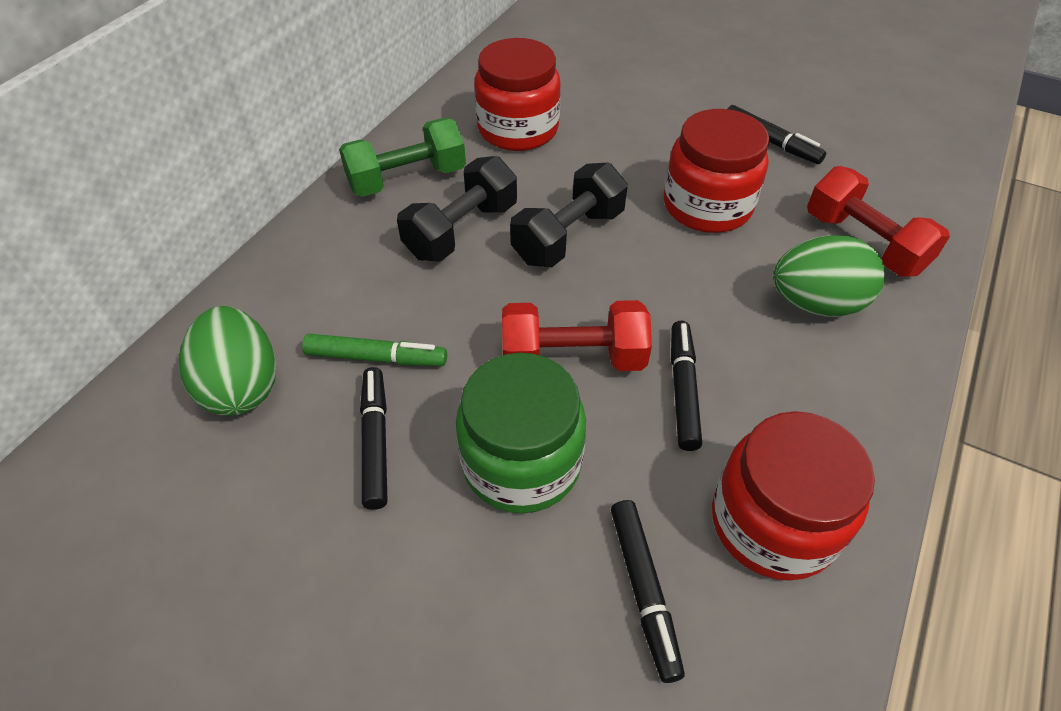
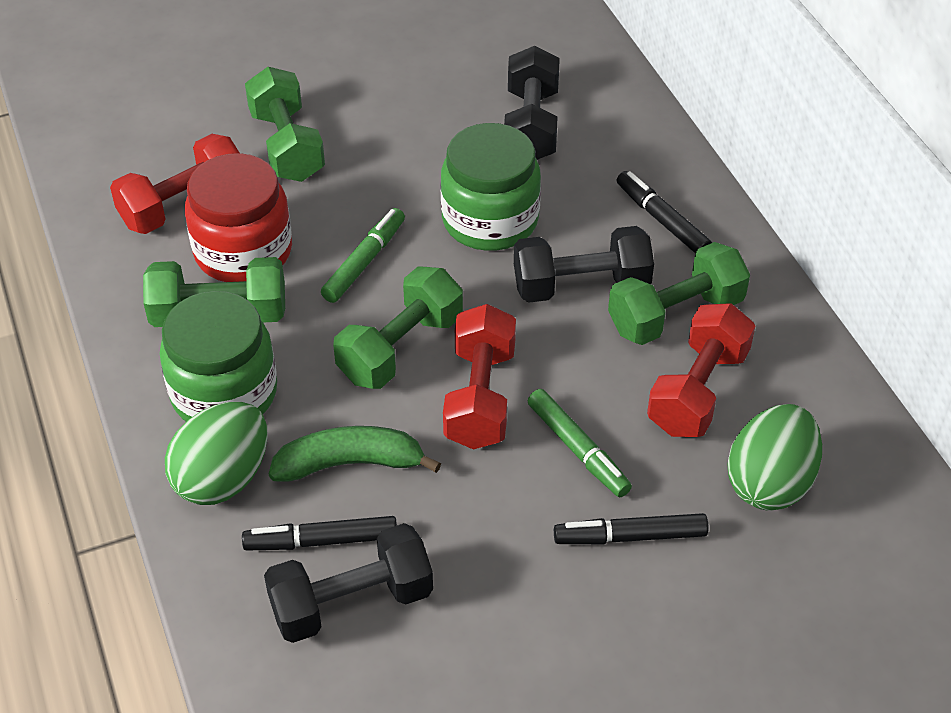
black dumbbell: 2 -> 3
black marker: 4 -> 3
green banana: 0 -> 1
green dumbbell: 1 -> 4
green jar: 1 -> 2
green marker: 1 -> 2
red dumbbell: 2 -> 3
red jar: 3 -> 1

